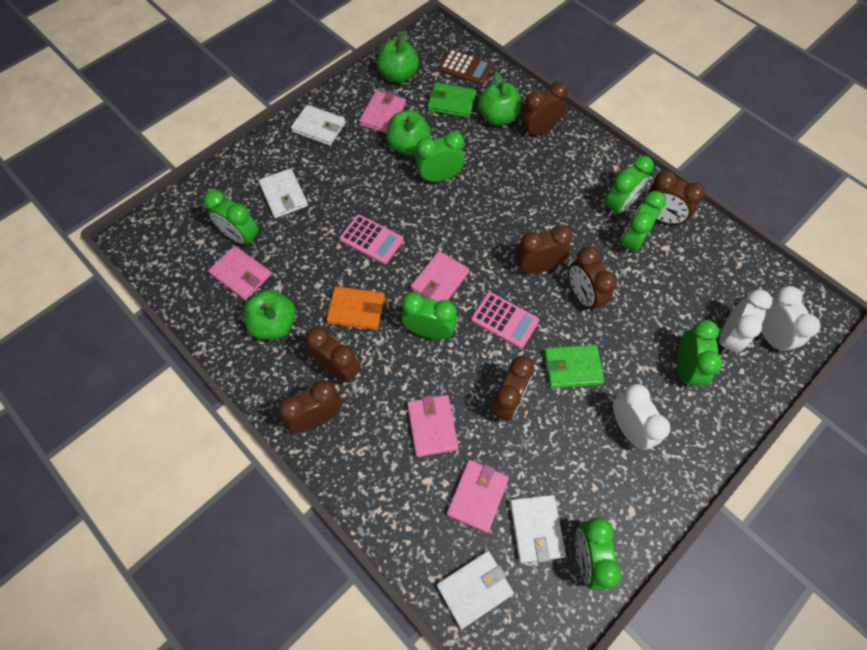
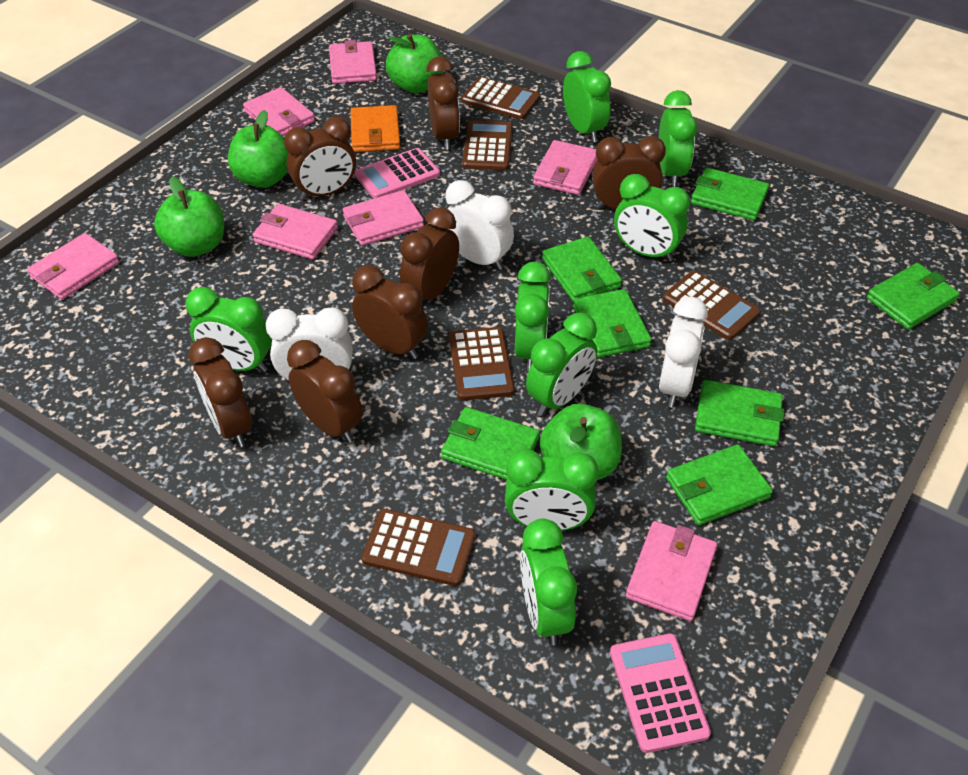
brown calculator: 1 -> 5
green clock: 7 -> 8
green wallet: 2 -> 7
pink wallet: 5 -> 7
white wallet: 4 -> 0

